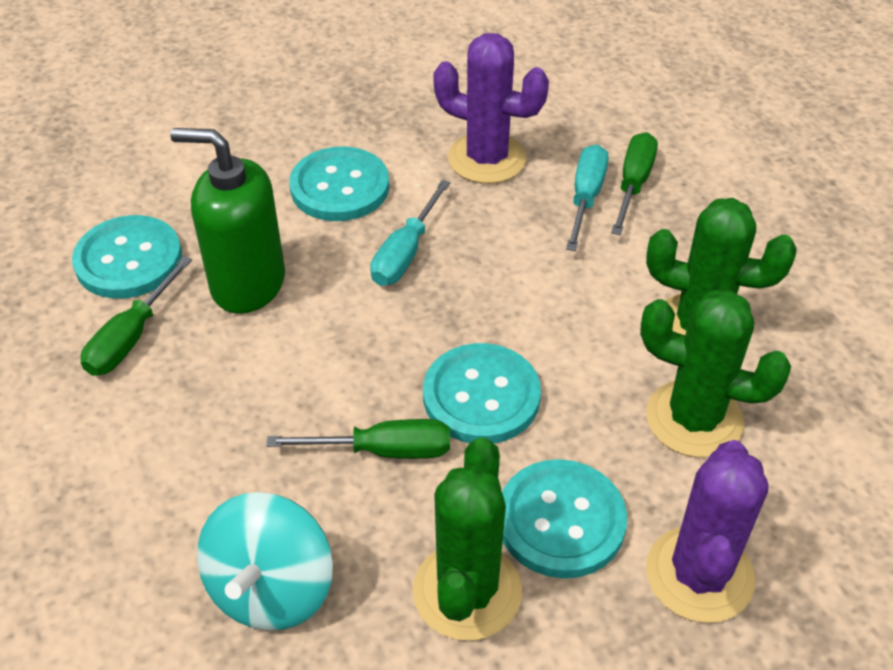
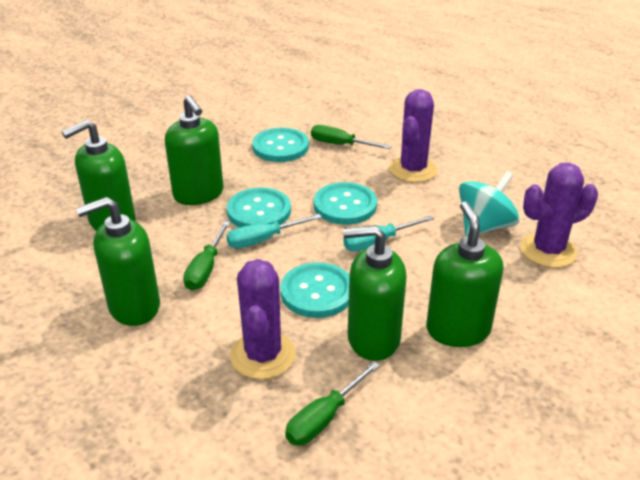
green cactus: 3 -> 0
green soap dispenser: 1 -> 5
purple cactus: 2 -> 3

